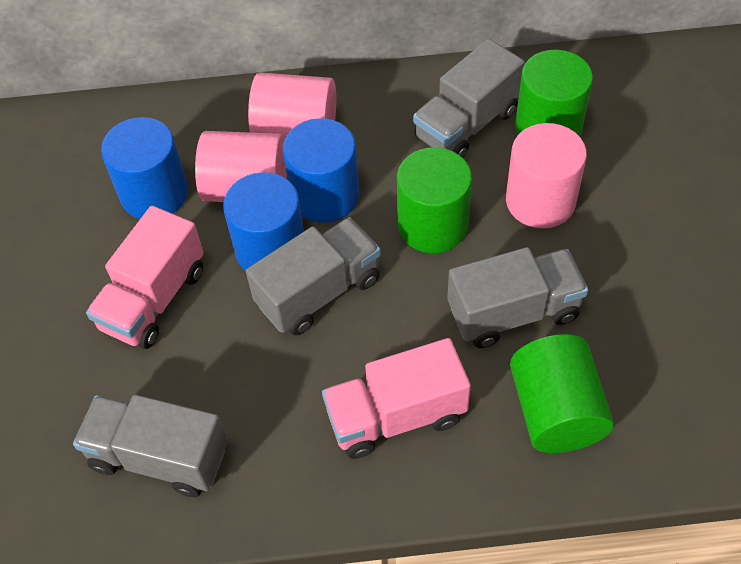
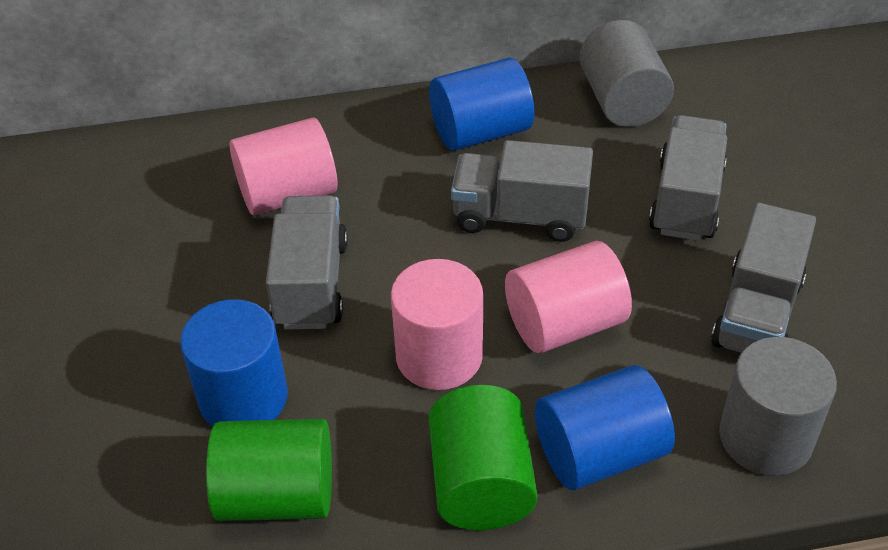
green cylinder: 3 -> 2
grey cylinder: 0 -> 2
pink truck: 2 -> 0

